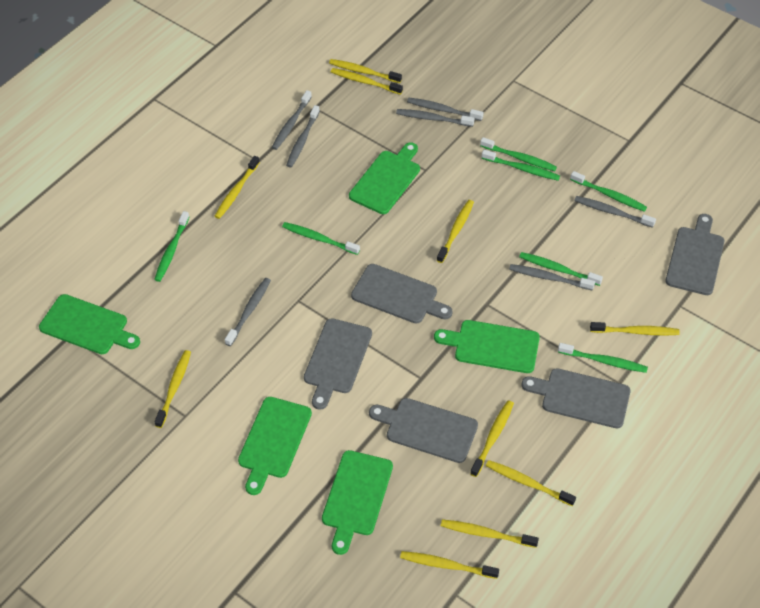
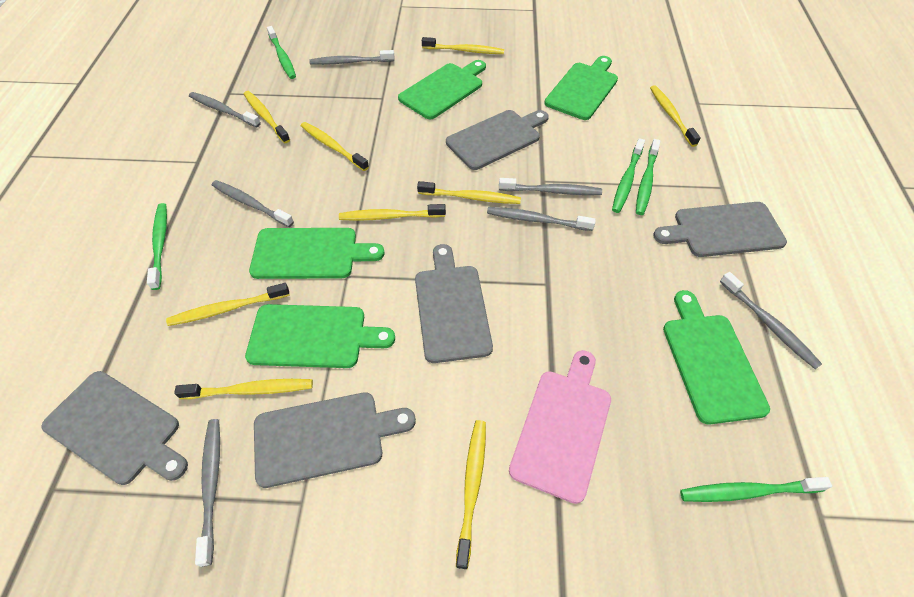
green toothbrush: 7 -> 5
pink cutting board: 0 -> 1
yellow toothbrush: 10 -> 9

